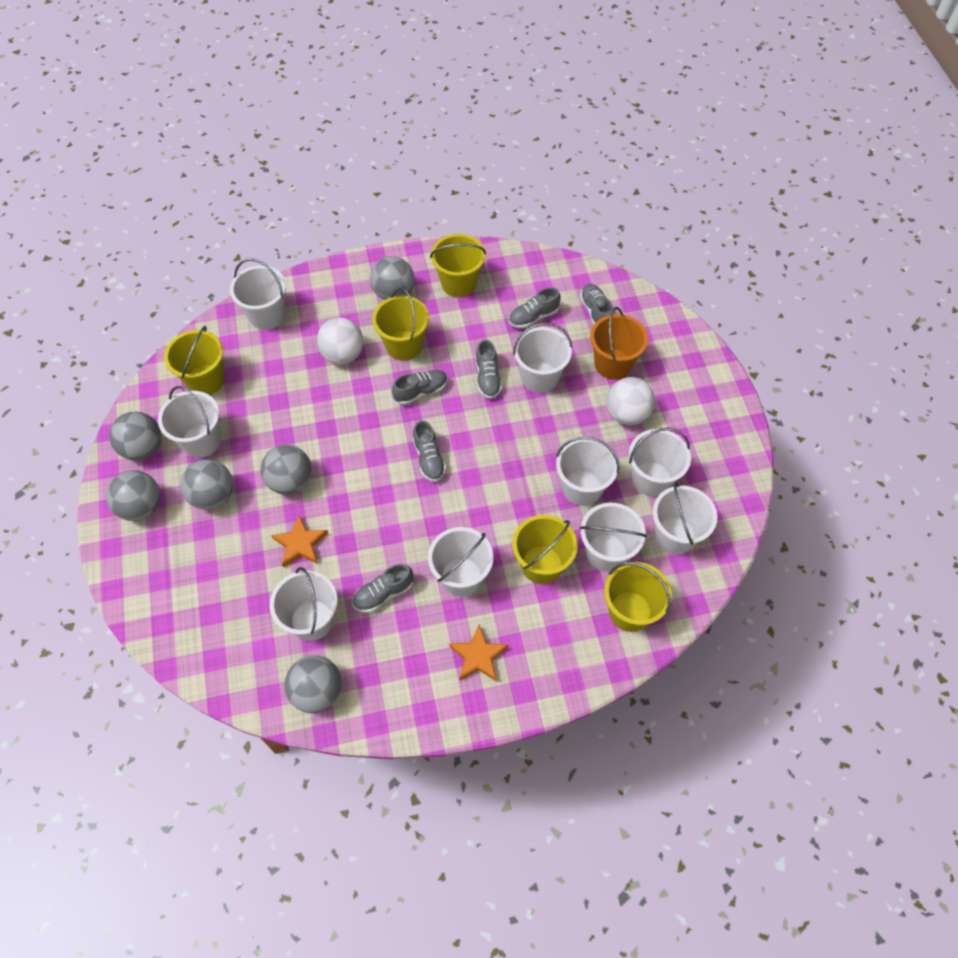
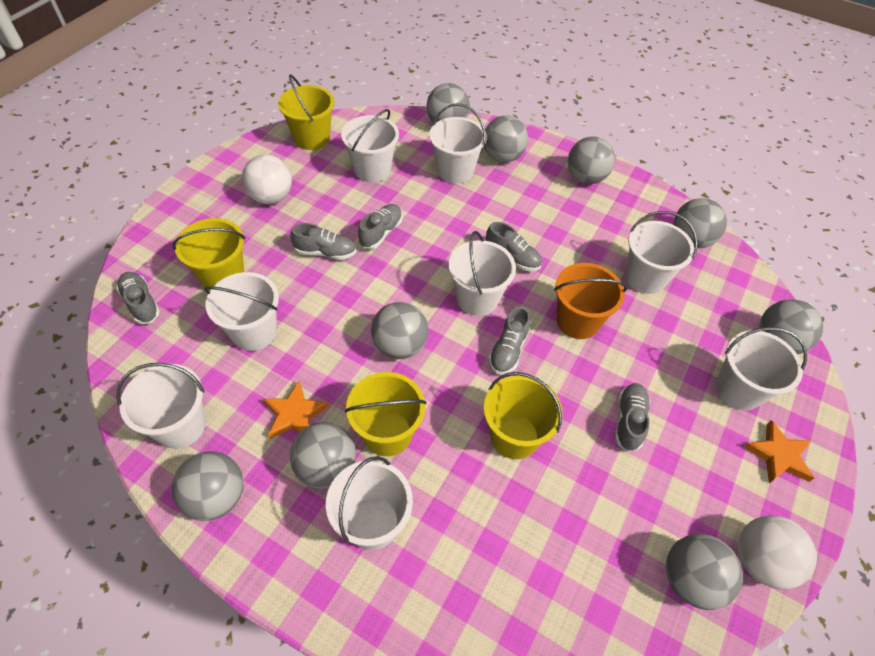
grey ball: 6 -> 9
white bucket: 9 -> 8
yellow bucket: 5 -> 4

